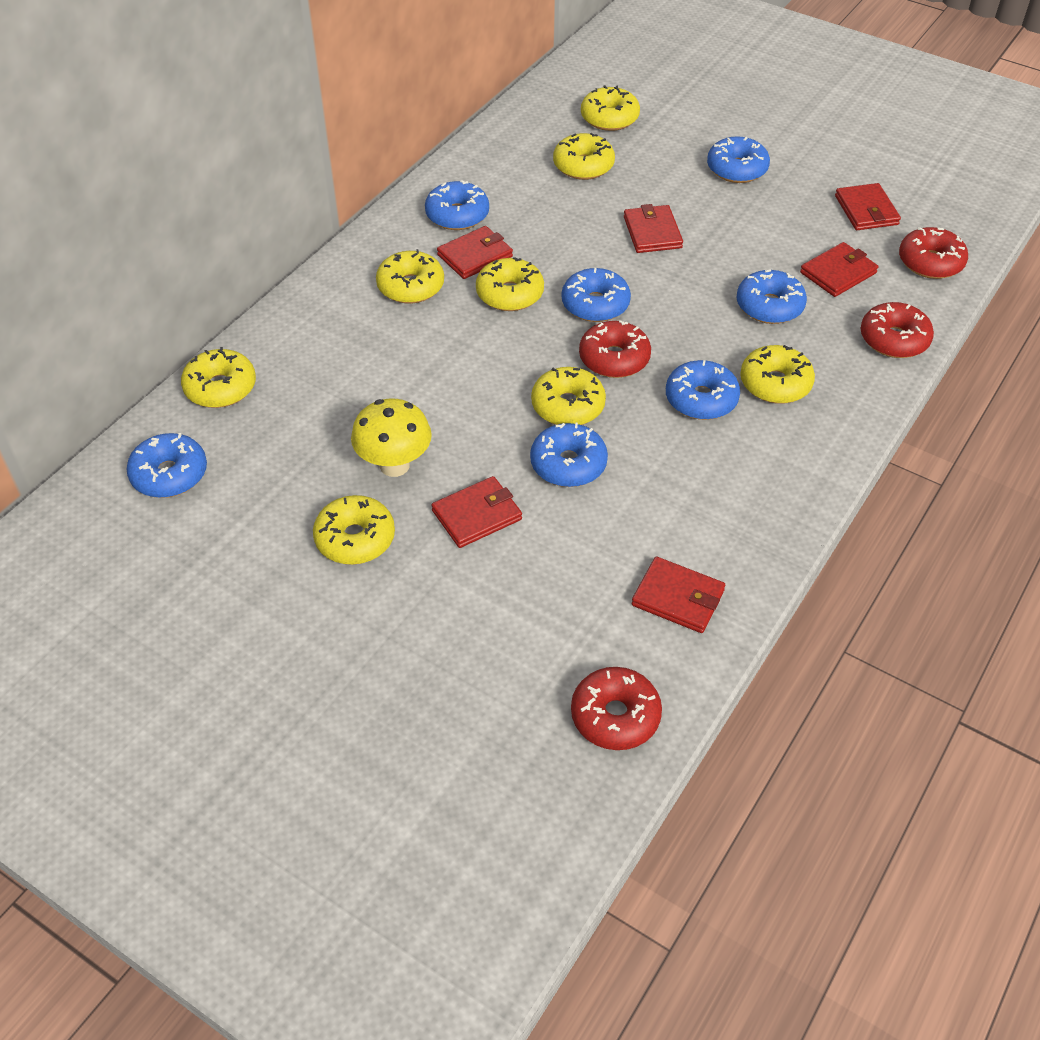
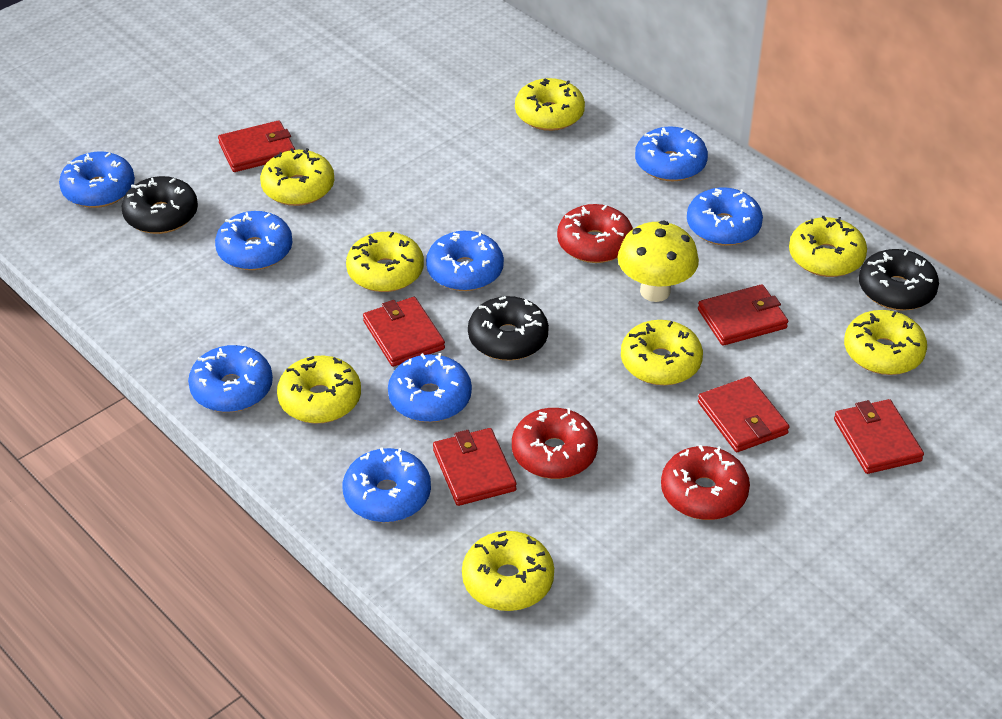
black donut: 0 -> 3
blue donut: 7 -> 8
red donut: 4 -> 3

